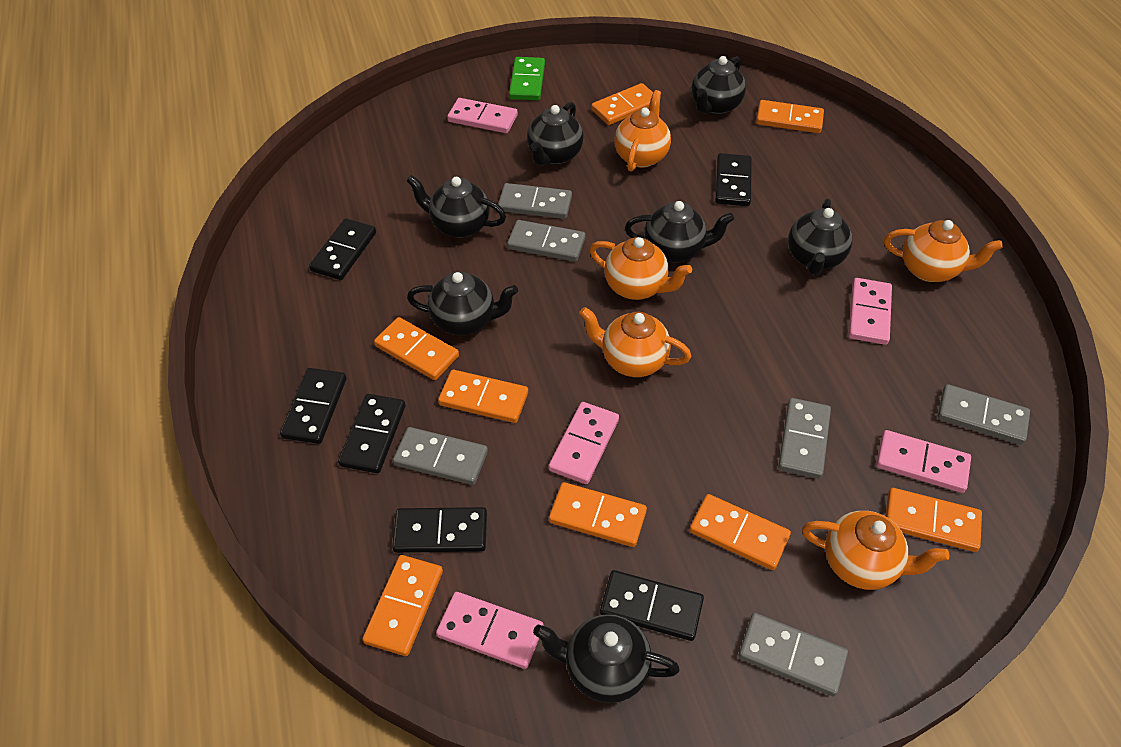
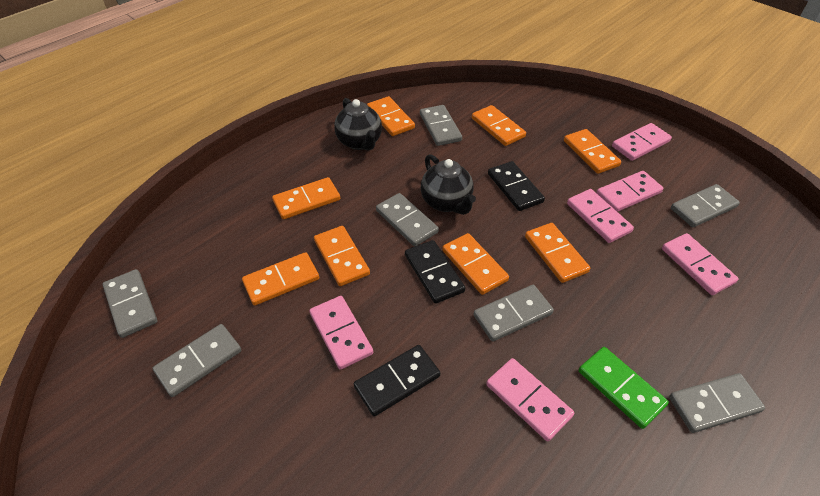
black domino: 6 -> 3
black teapot: 7 -> 2
grey domino: 6 -> 7
orange teapot: 5 -> 0
pink domino: 5 -> 6

